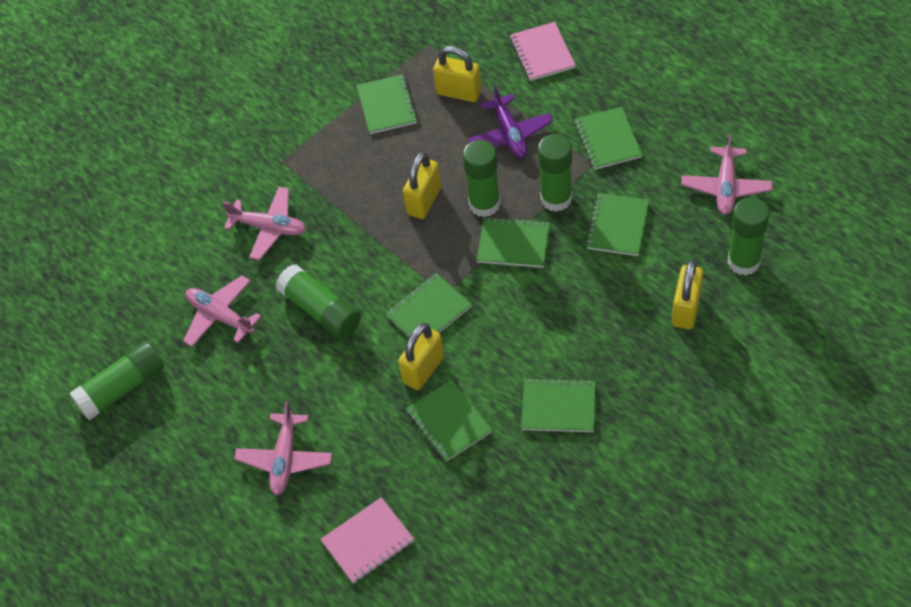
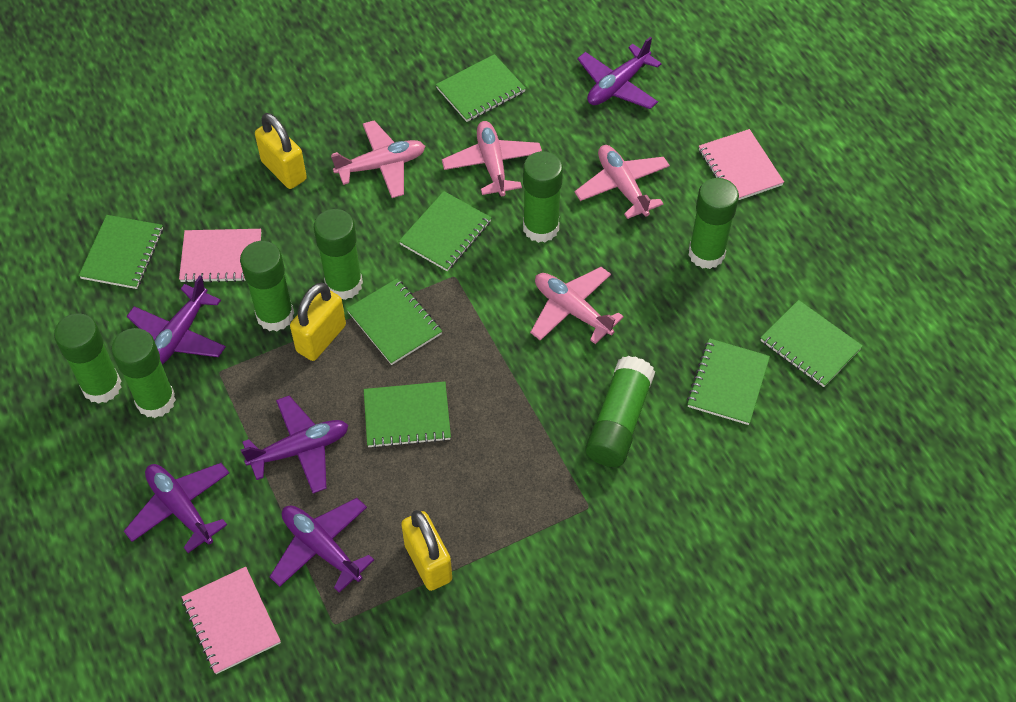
green glue stick: 5 -> 7
pink notebook: 2 -> 3
purple plane: 1 -> 5
yellow padlock: 4 -> 3

